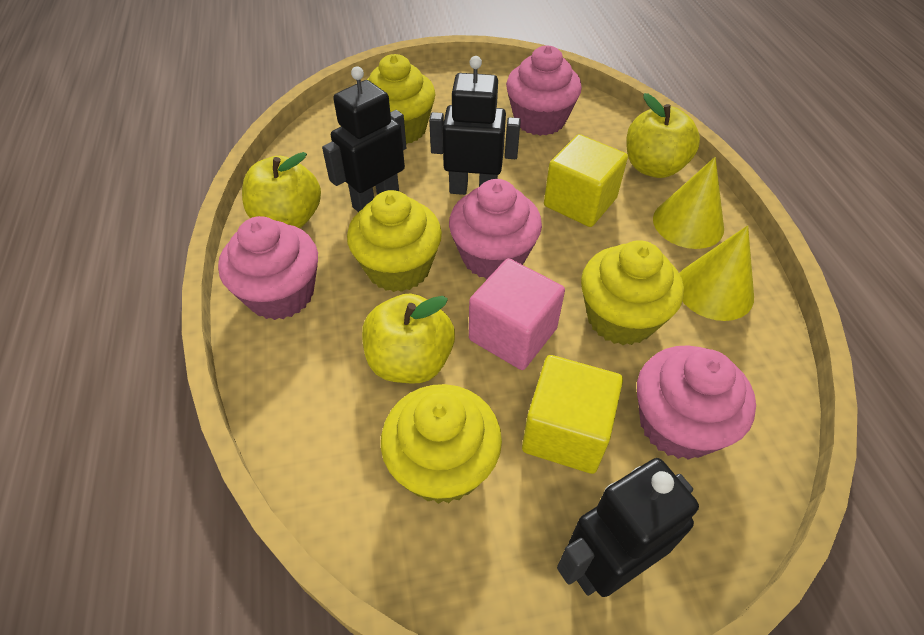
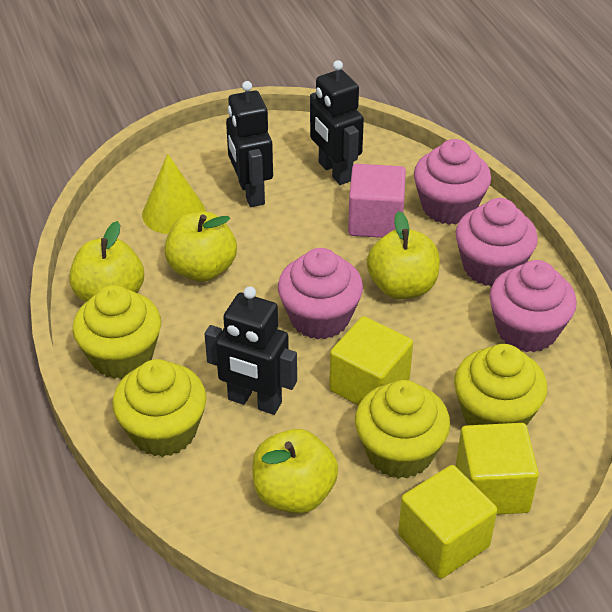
yellow apple: 3 -> 4
yellow cone: 2 -> 1
yellow cube: 2 -> 3

